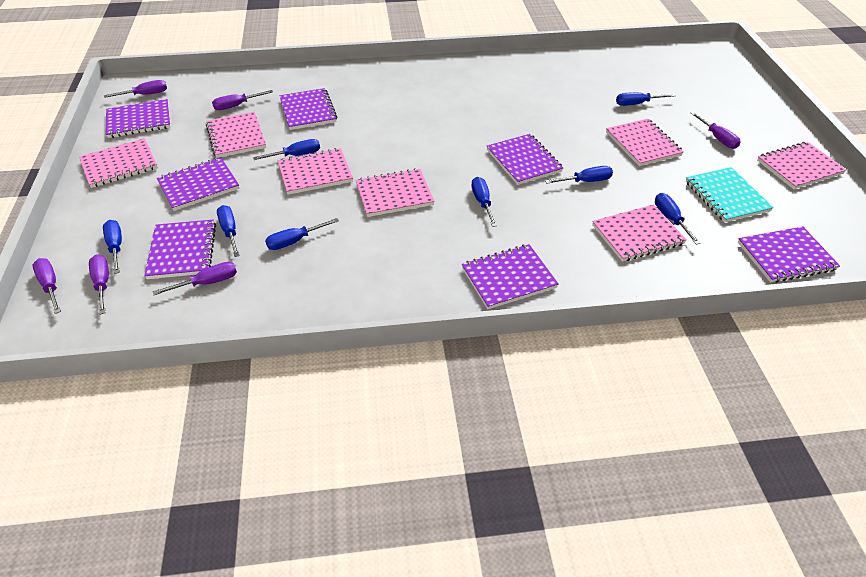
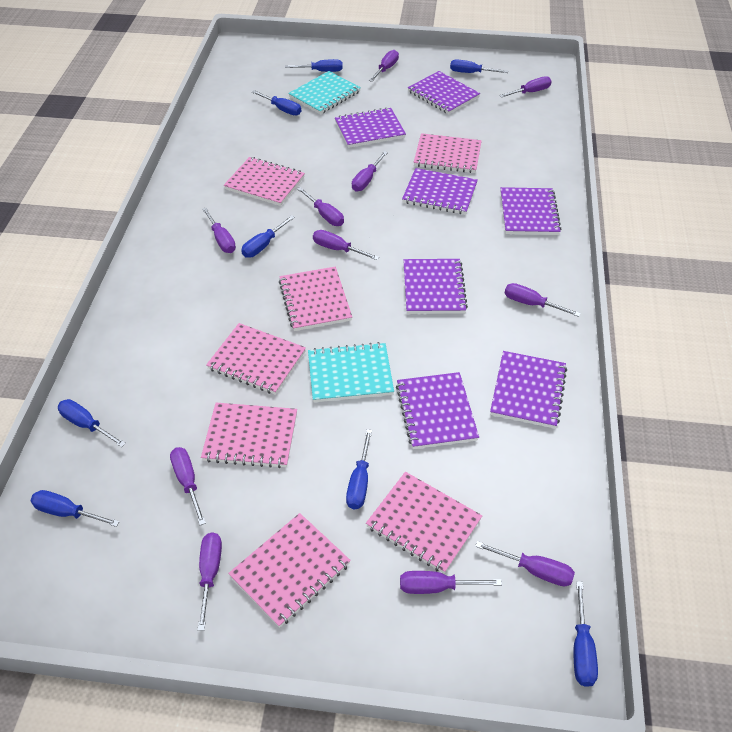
purple screwdriver: 6 -> 11
turquoise notebook: 1 -> 2

